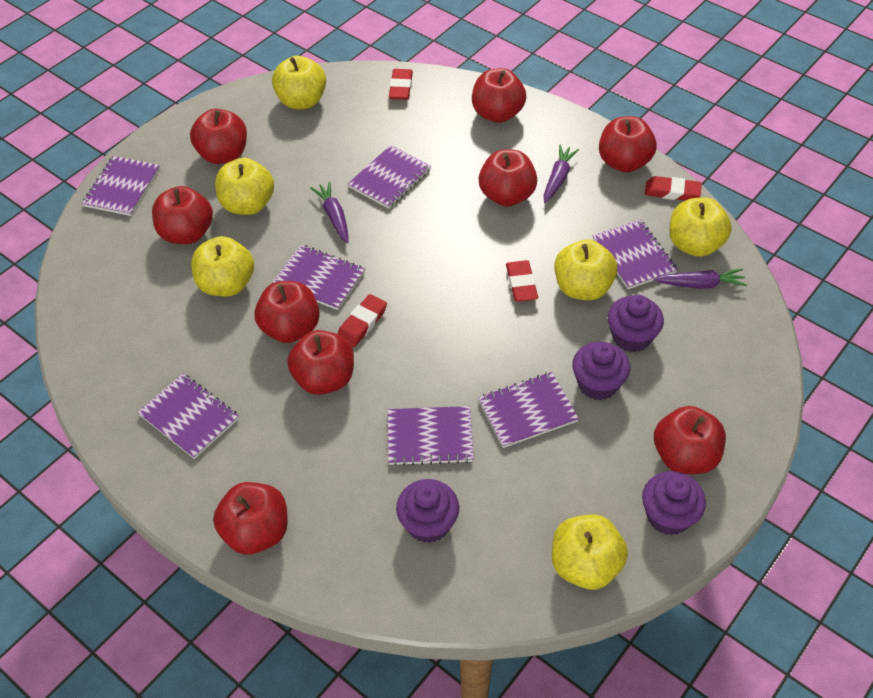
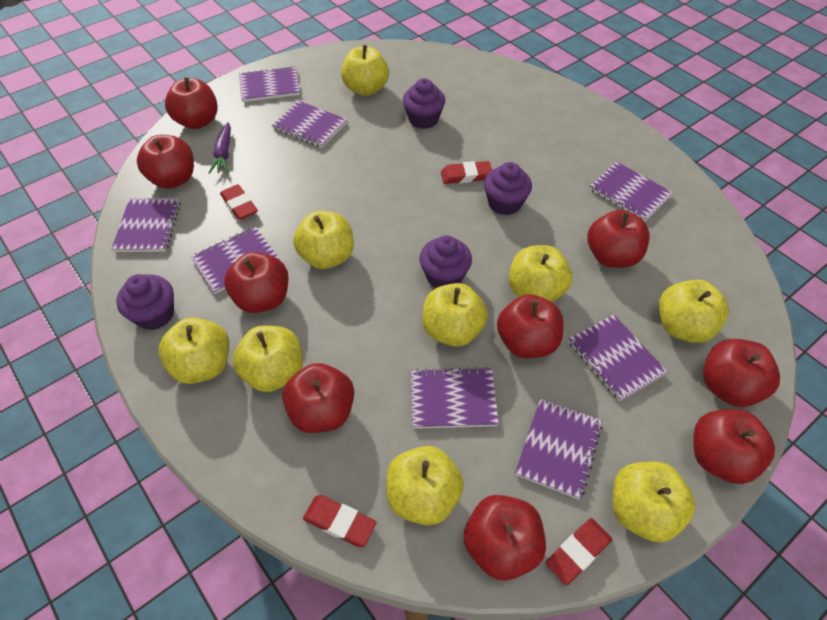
purple carrot: 3 -> 1
purple notebook: 7 -> 8
yellow apple: 6 -> 9

